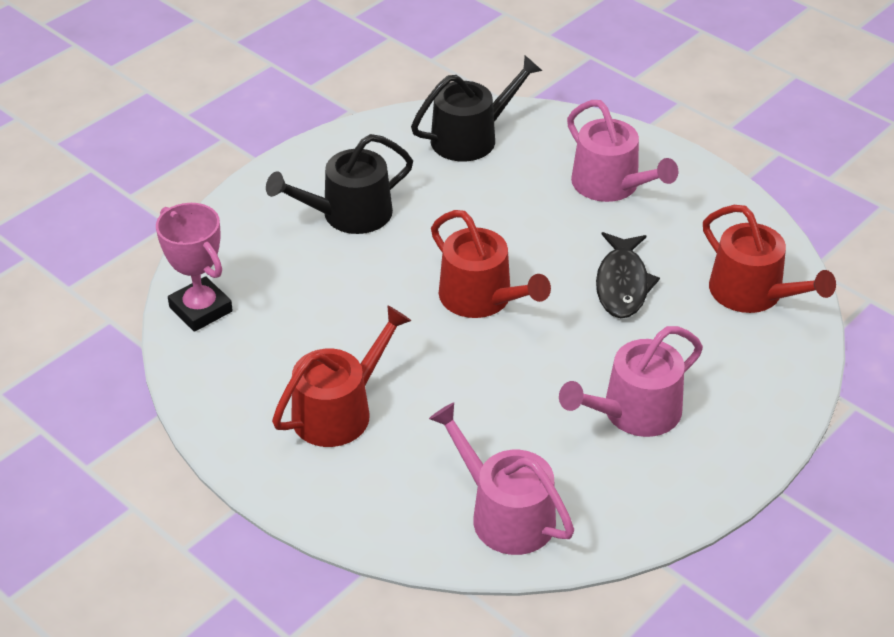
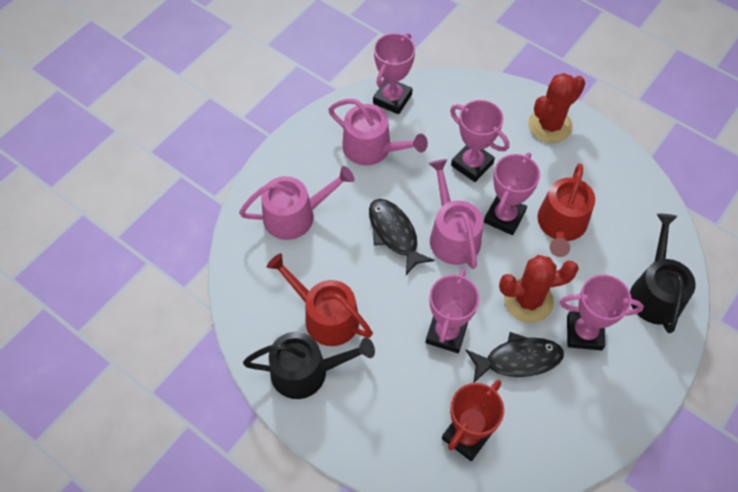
black fish: 1 -> 2
pink trophy: 1 -> 5
red cactus: 0 -> 2
red trophy: 0 -> 1
red watering can: 3 -> 2

